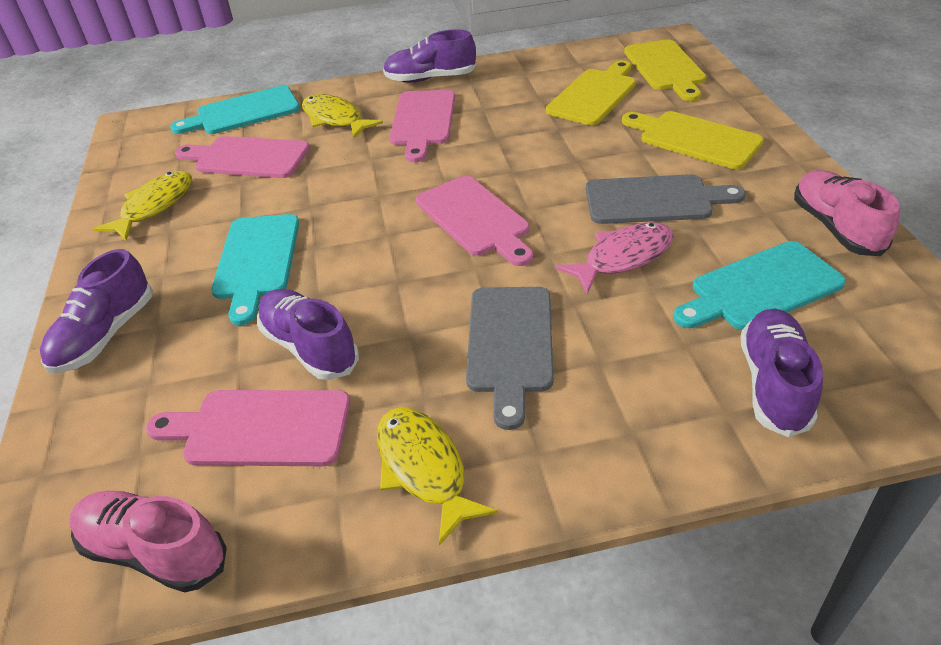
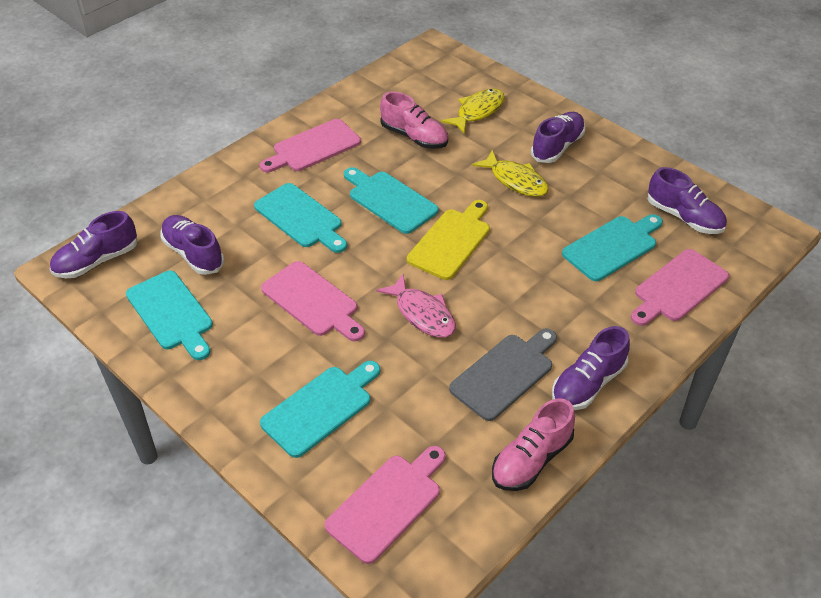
grey cutting board: 2 -> 1
purple shoe: 4 -> 5
turquoise cutting board: 3 -> 5
yellow cutting board: 3 -> 1
yellow fish: 3 -> 2

